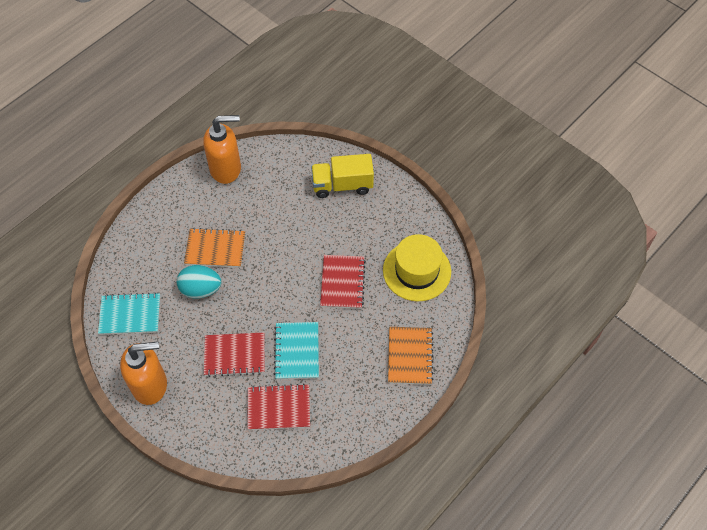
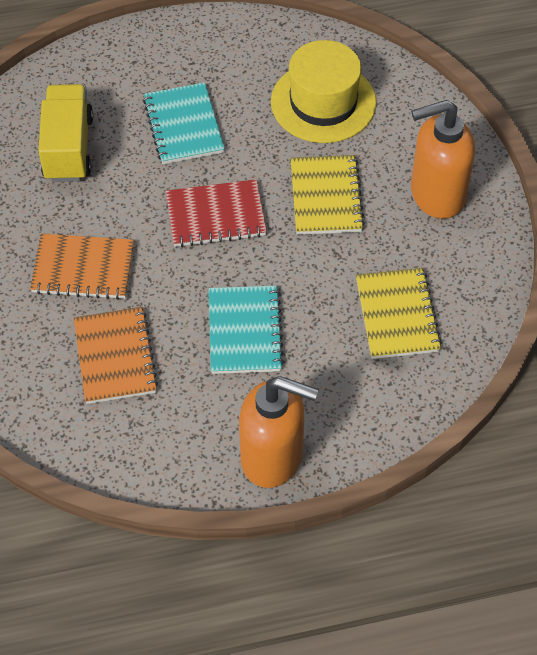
red notebook: 3 -> 1
turquoise egg: 1 -> 0
yellow notebook: 0 -> 2

